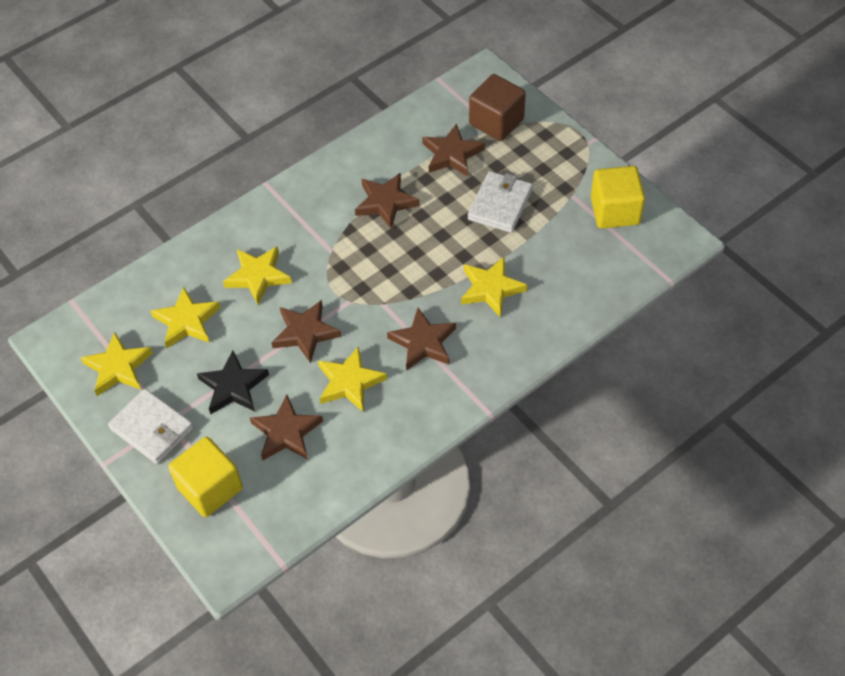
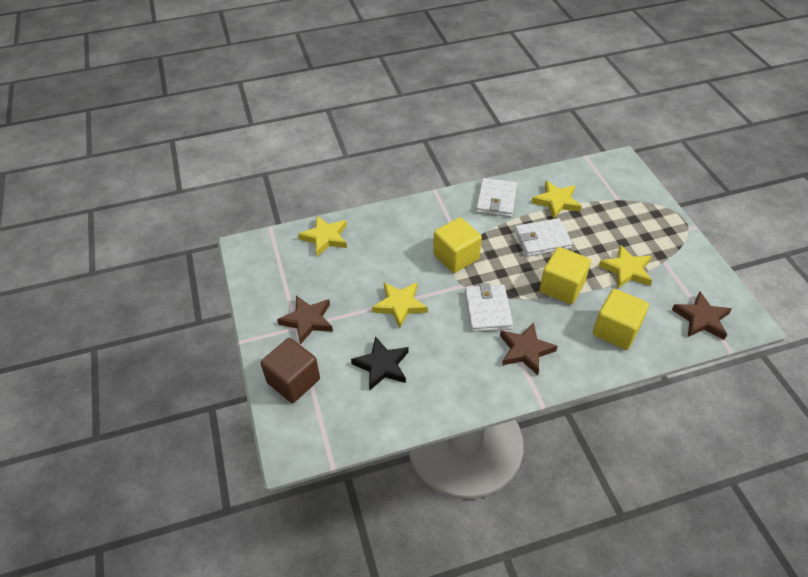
brown star: 5 -> 3
white wallet: 2 -> 3
yellow cube: 2 -> 3
yellow star: 5 -> 4

